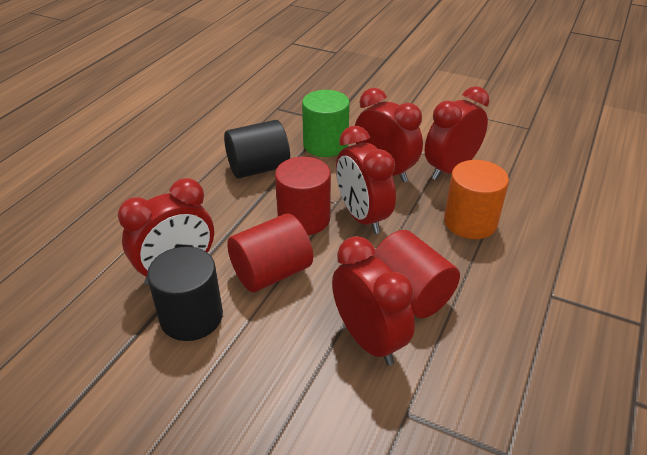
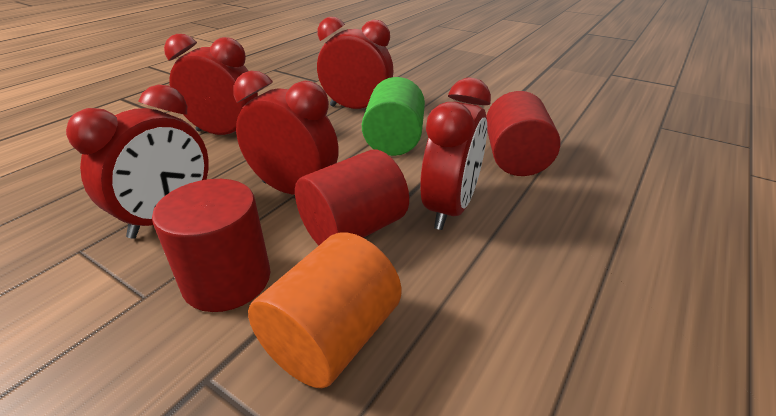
black cylinder: 2 -> 0

